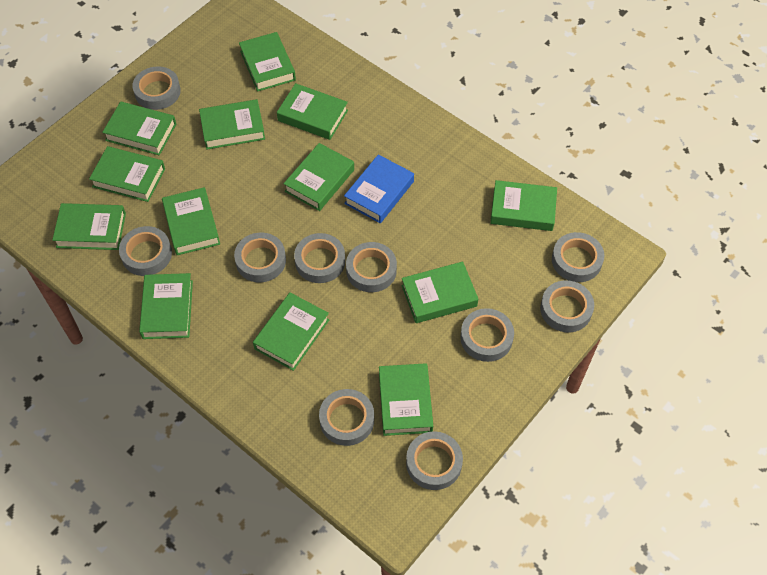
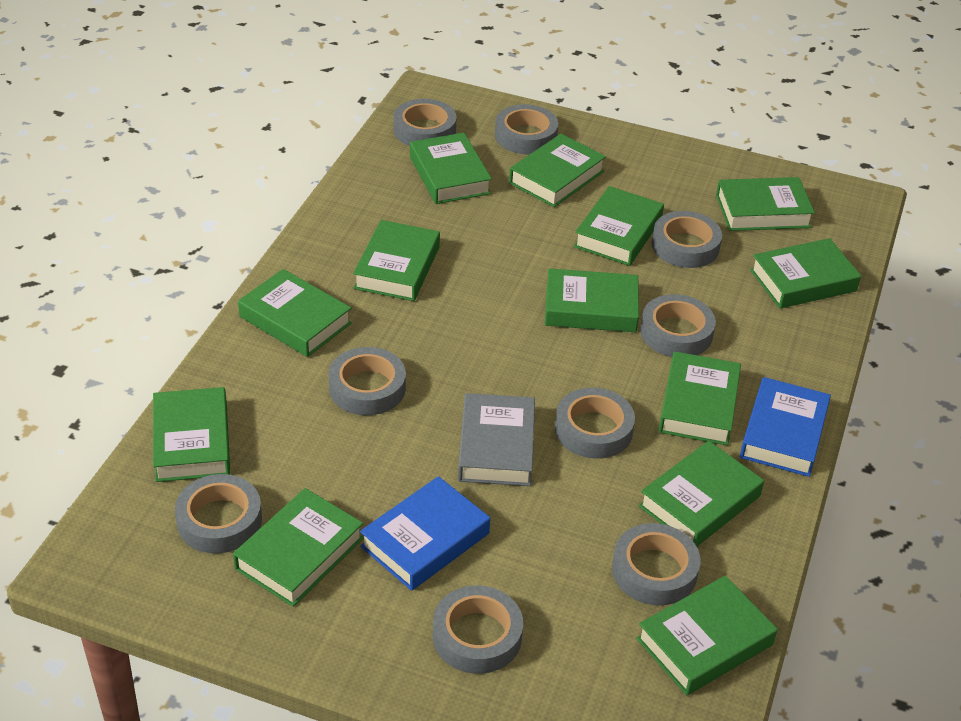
blue book: 1 -> 2
grey book: 0 -> 1
grey tape: 10 -> 9

